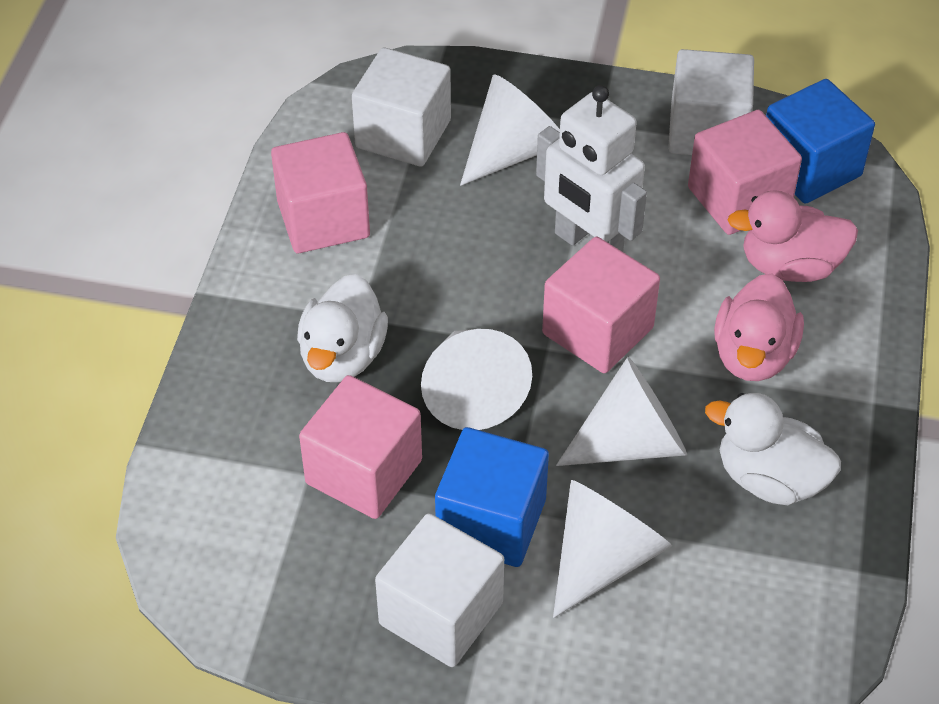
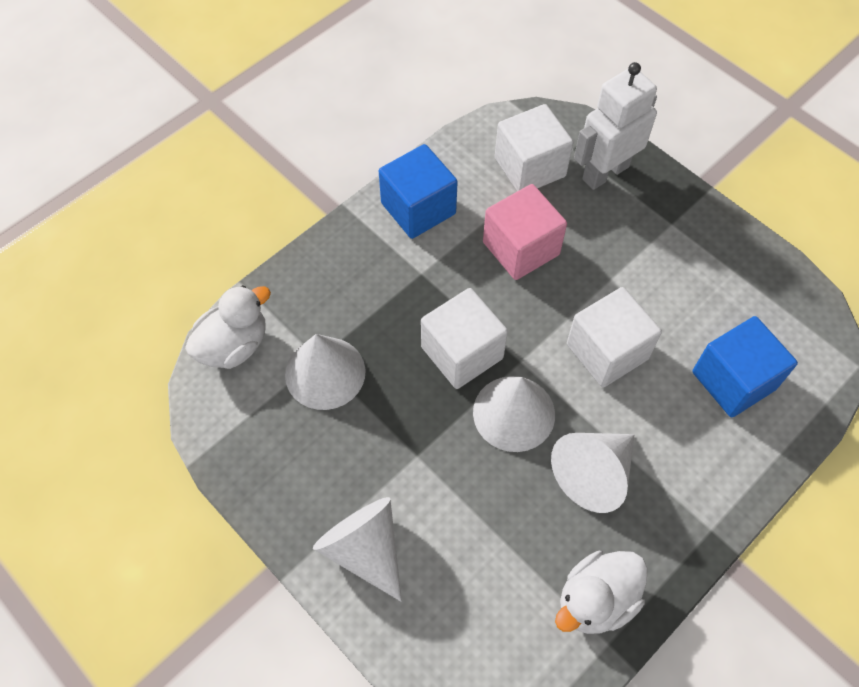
pink cube: 4 -> 1
pink duck: 2 -> 0

